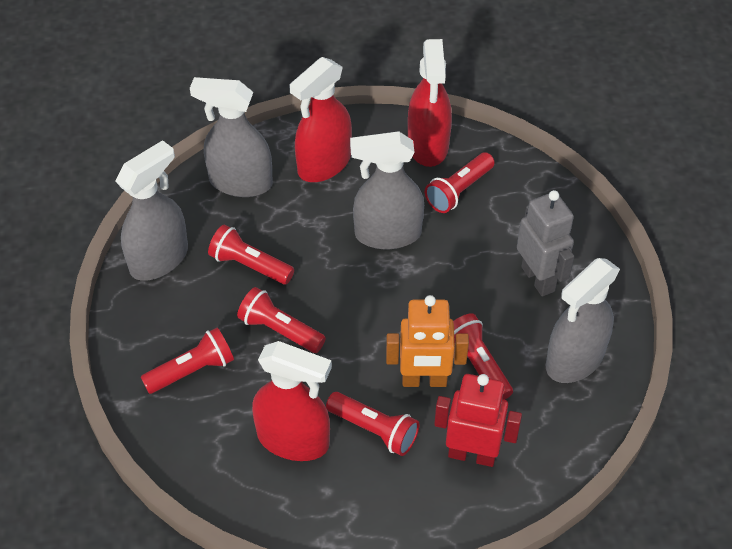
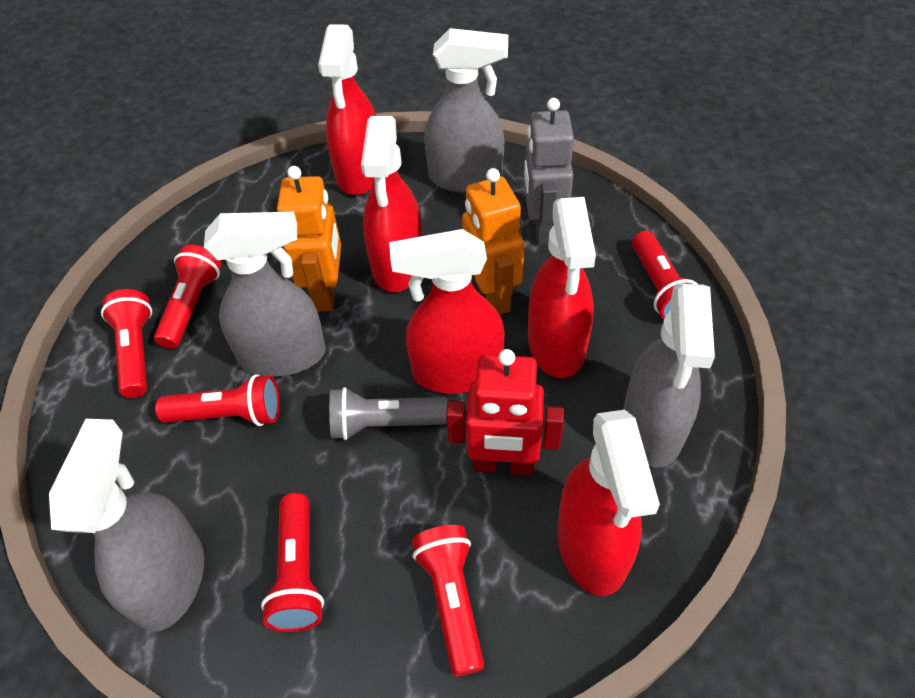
grey flashlight: 0 -> 1
orange robot: 1 -> 2
red spray bottle: 3 -> 5

